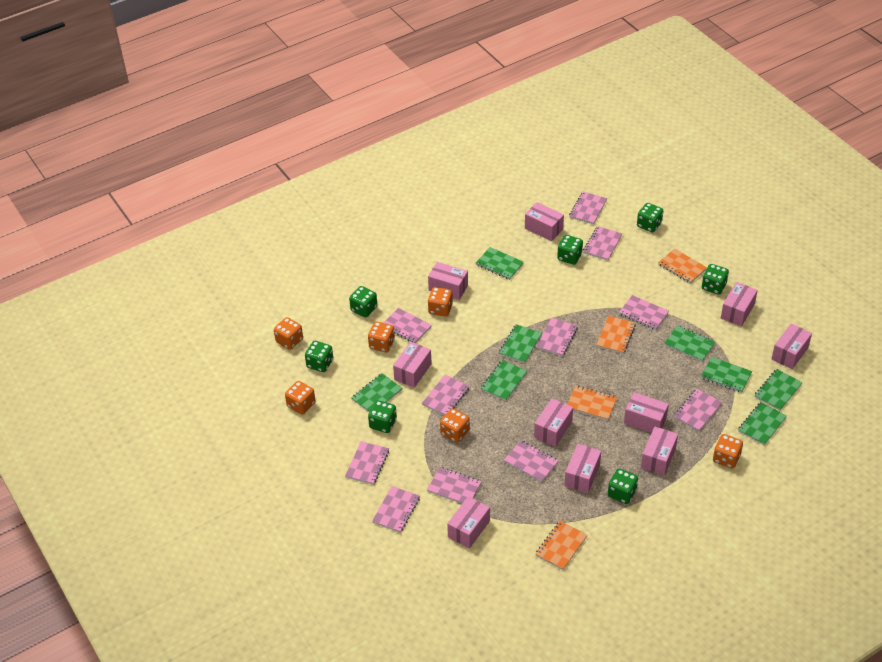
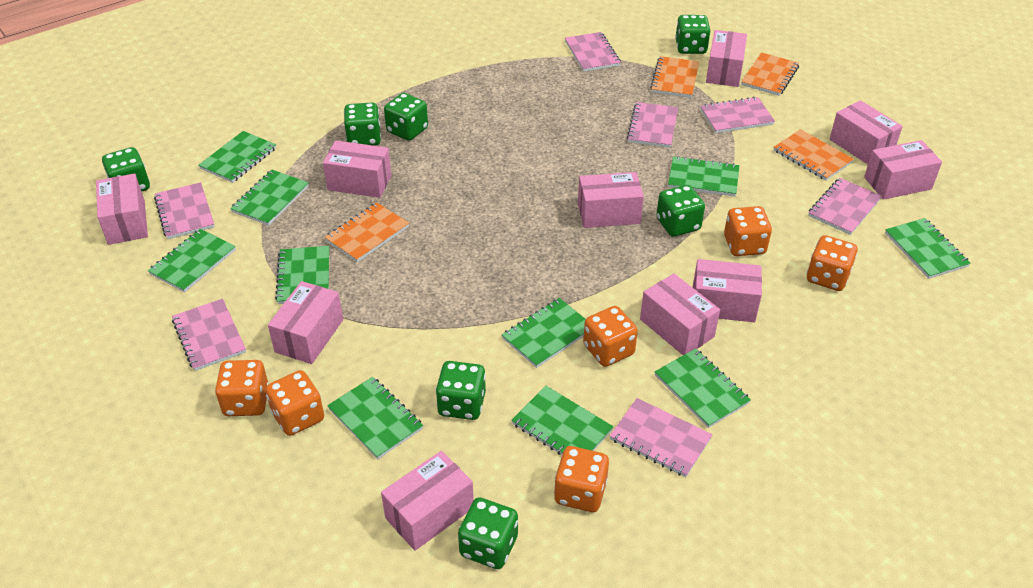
green notebook: 8 -> 10
pink notebook: 11 -> 7

